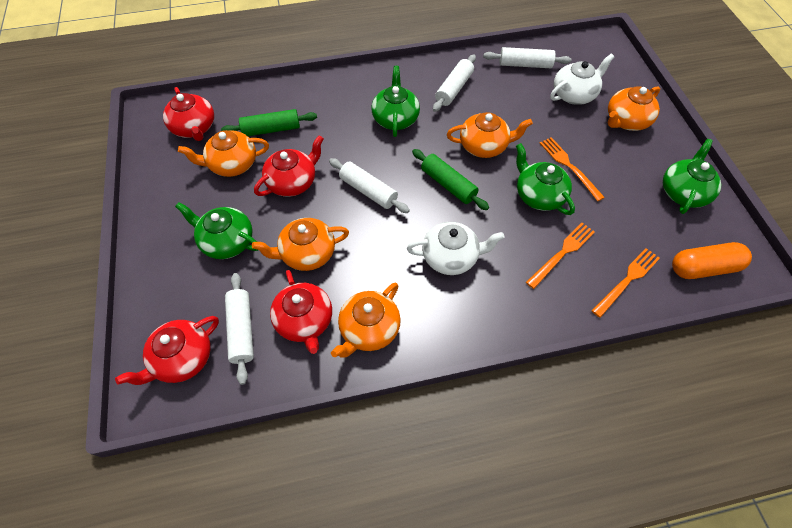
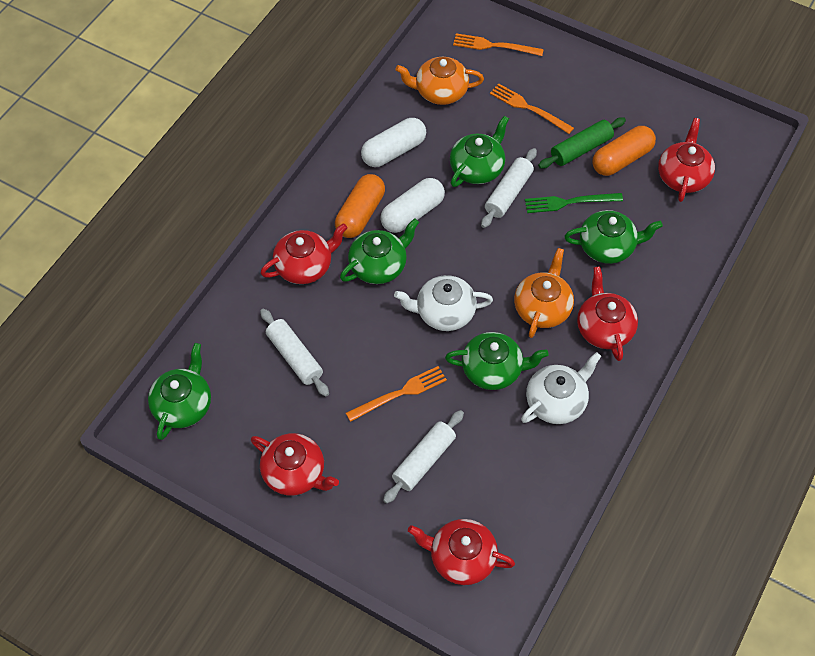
green fork: 0 -> 1
green rolling pin: 2 -> 1
green teapot: 4 -> 5
orange capsule: 1 -> 2
orange teapot: 5 -> 2
red teapot: 4 -> 5
white capsule: 0 -> 2
white rolling pin: 4 -> 3

